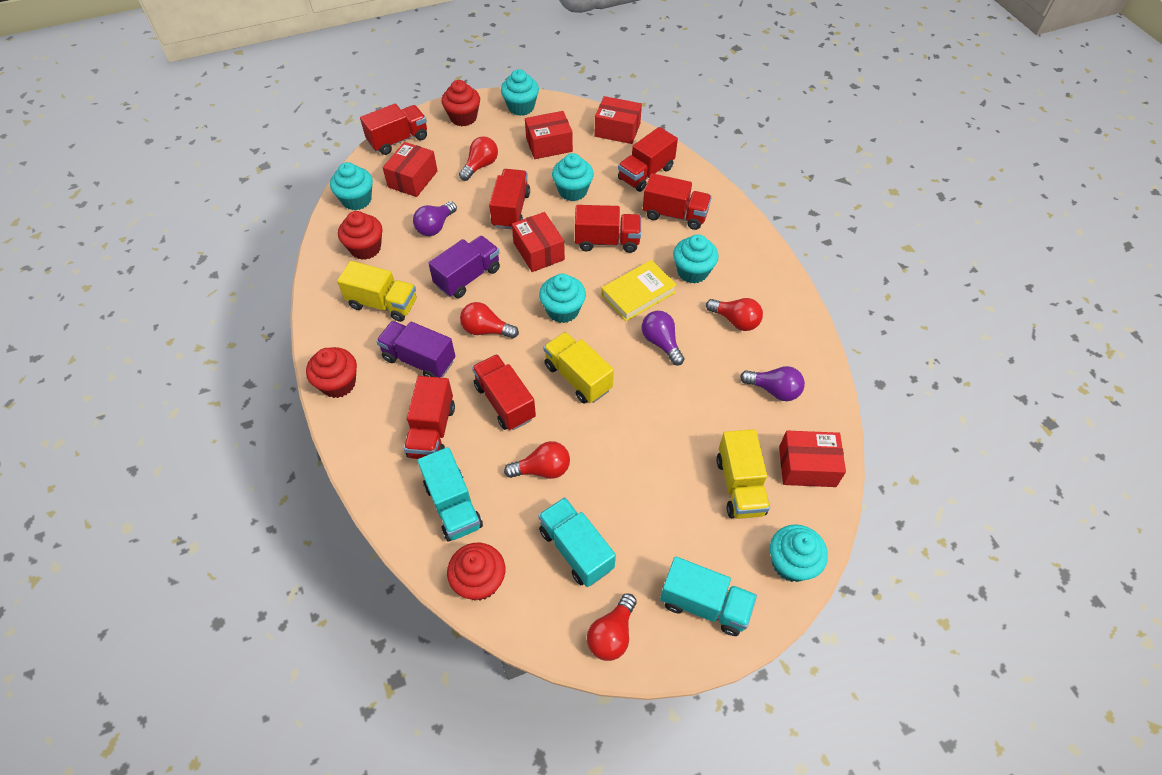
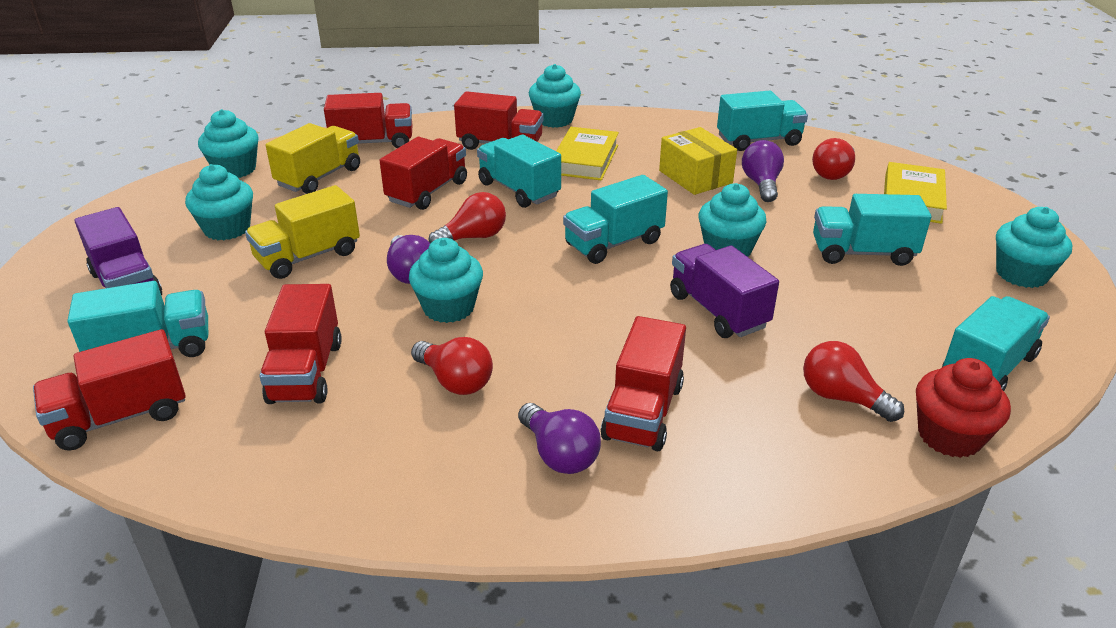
red box: 5 -> 0
red cupcake: 4 -> 1
red light bulb: 5 -> 4
red truck: 7 -> 6
turquoise truck: 3 -> 6
yellow book: 1 -> 2
yellow box: 0 -> 1
yellow truck: 3 -> 2

